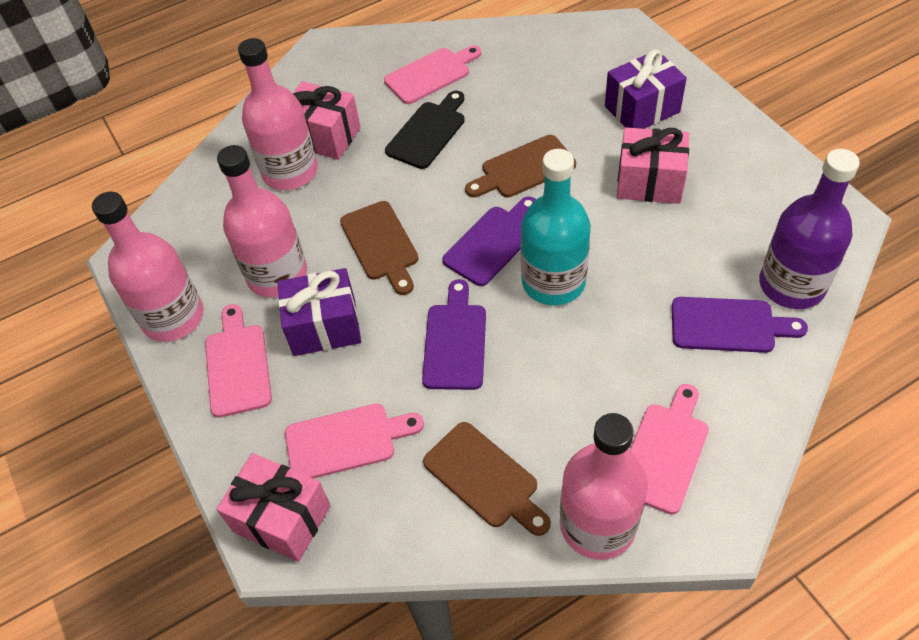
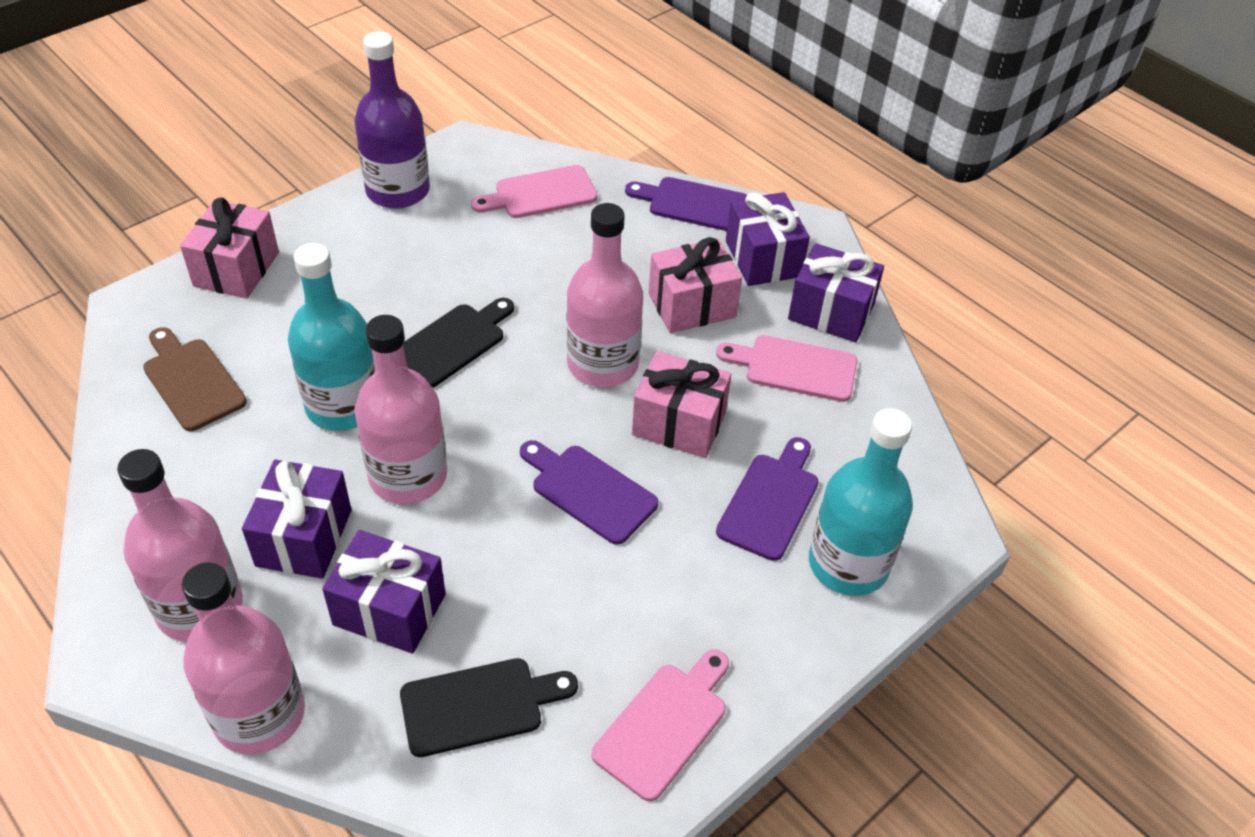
black cutting board: 1 -> 2
brown cutting board: 3 -> 1
pink cutting board: 4 -> 3
purple gift: 2 -> 4
turquoise bottle: 1 -> 2

